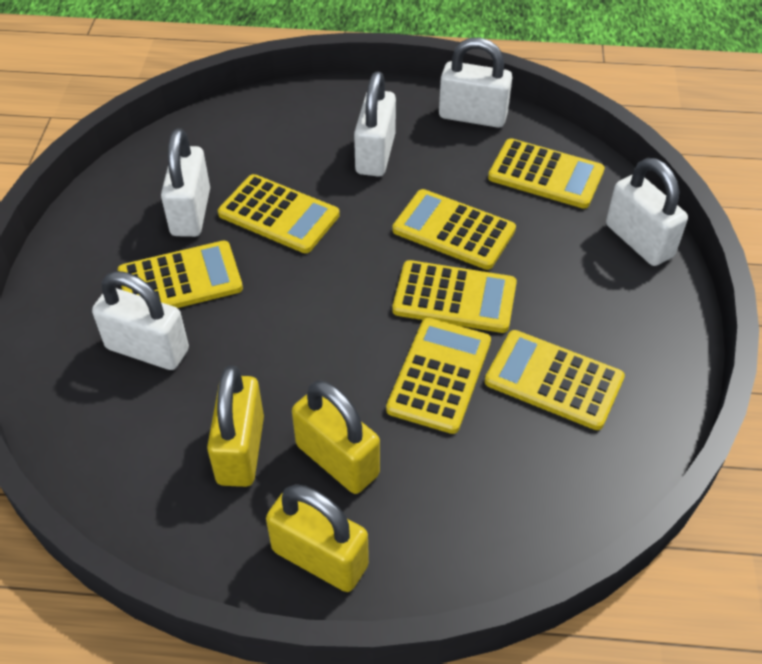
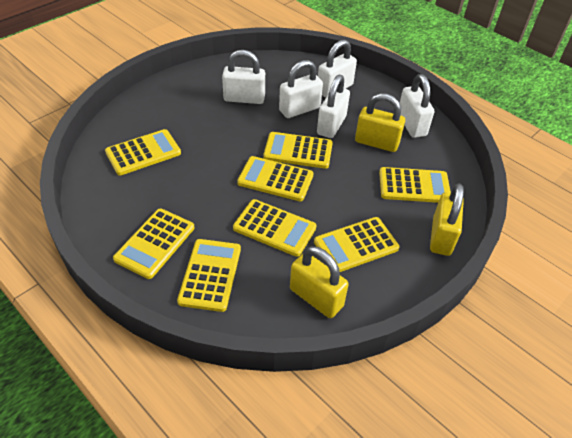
yellow calculator: 7 -> 8

